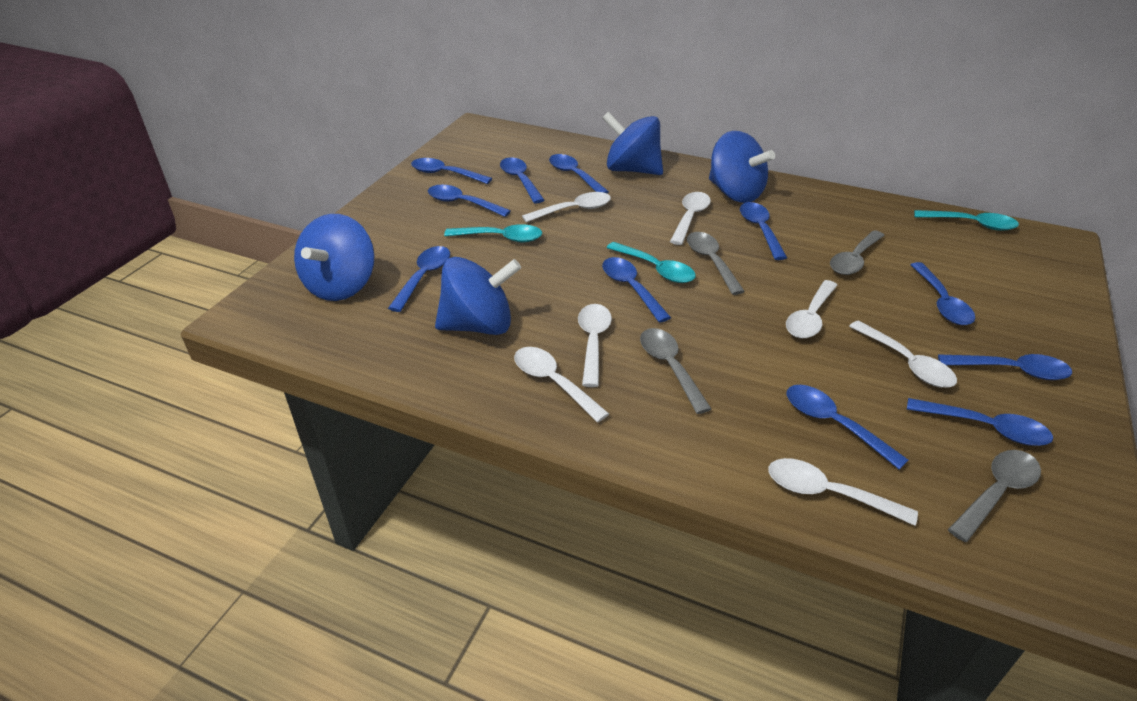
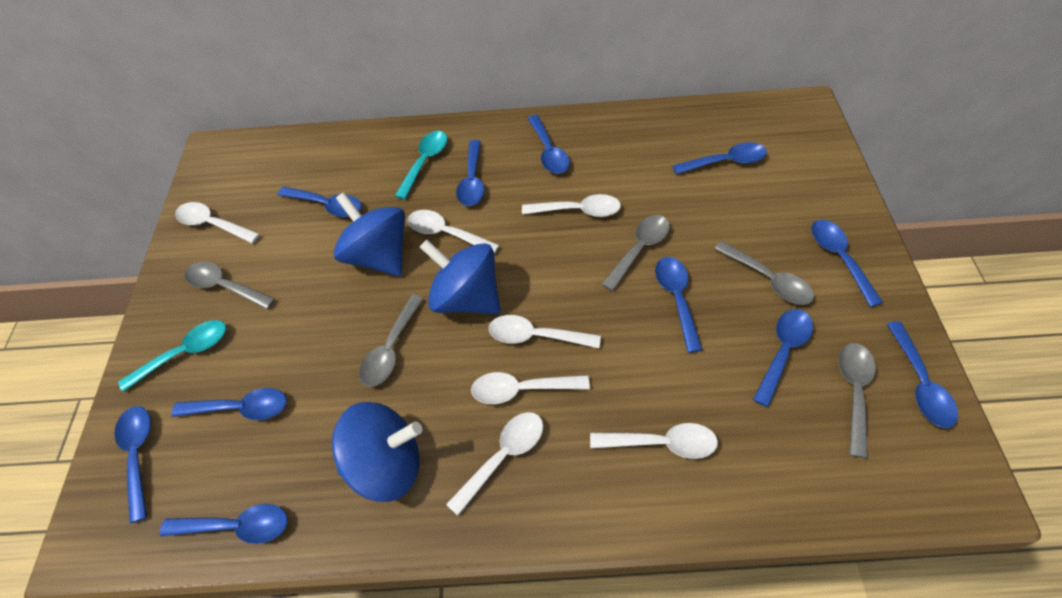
blue spinning top: 4 -> 3
grey spoon: 4 -> 5
turquoise spoon: 3 -> 2

